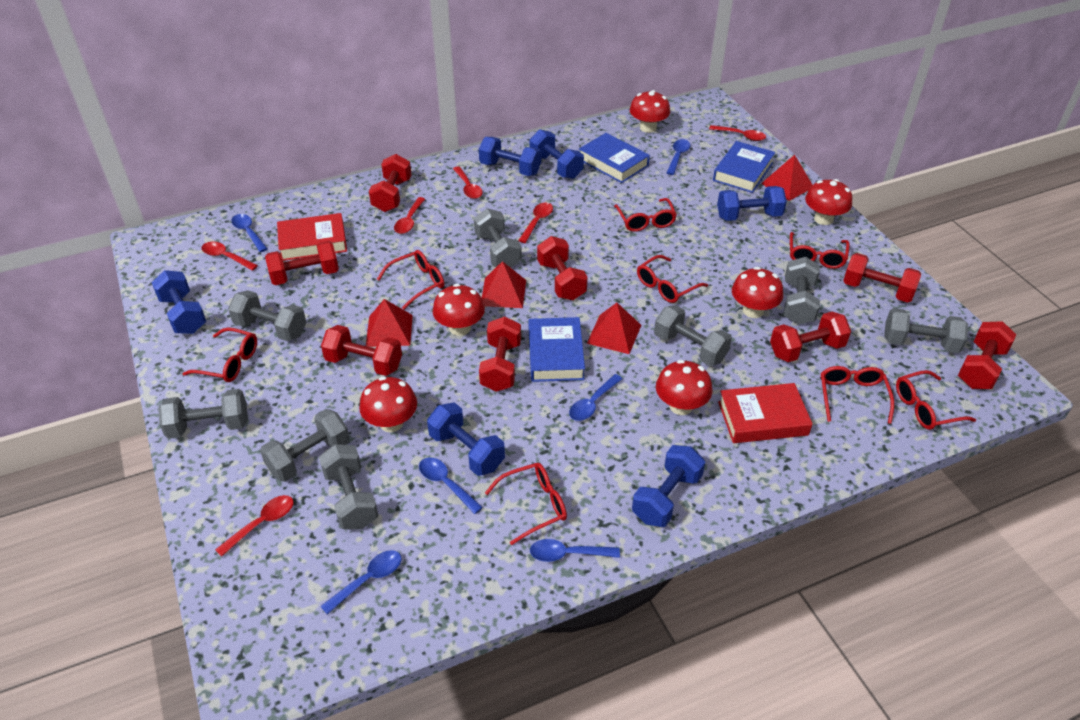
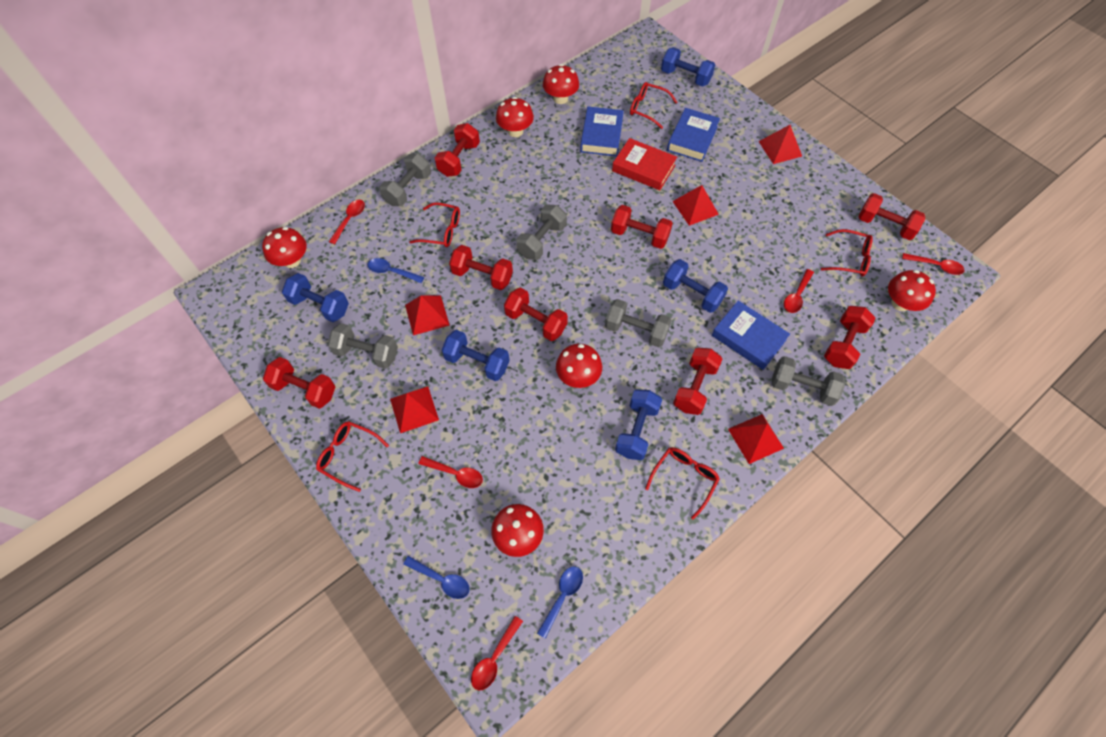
blue dumbbell: 6 -> 5
blue spoon: 6 -> 3
grey dumbbell: 8 -> 5
red book: 2 -> 1
red glasses: 8 -> 5
red pyramid: 4 -> 5
red spoon: 6 -> 5

